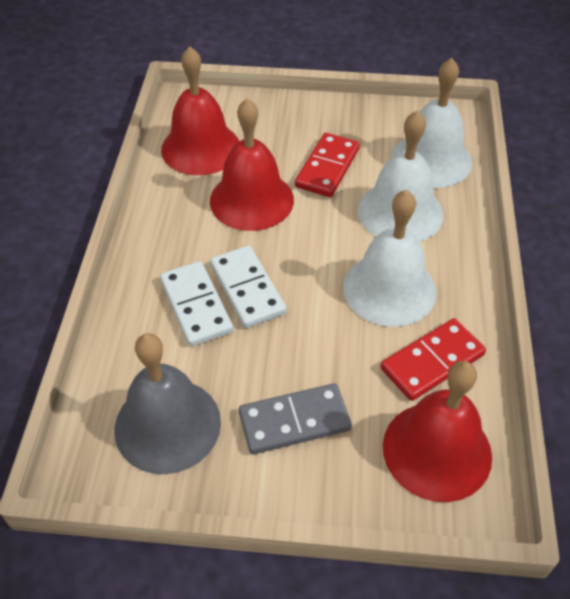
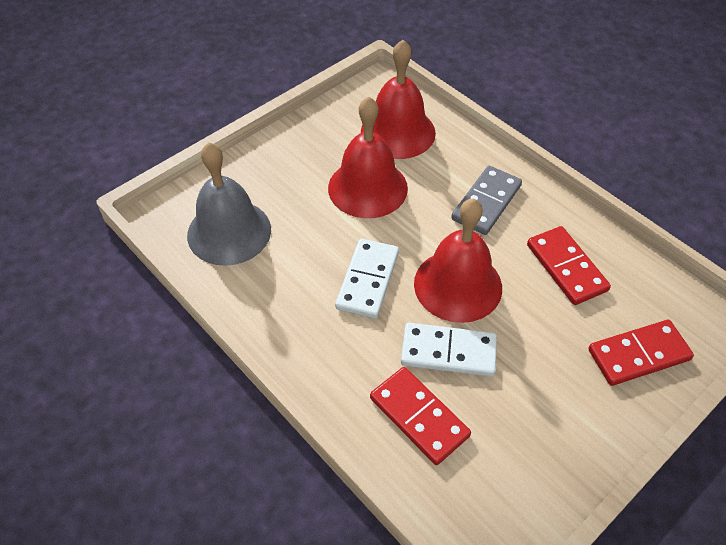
red domino: 2 -> 3
white bell: 3 -> 0

